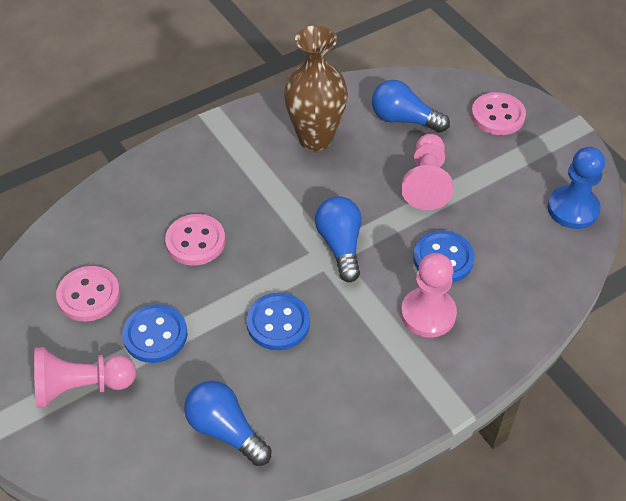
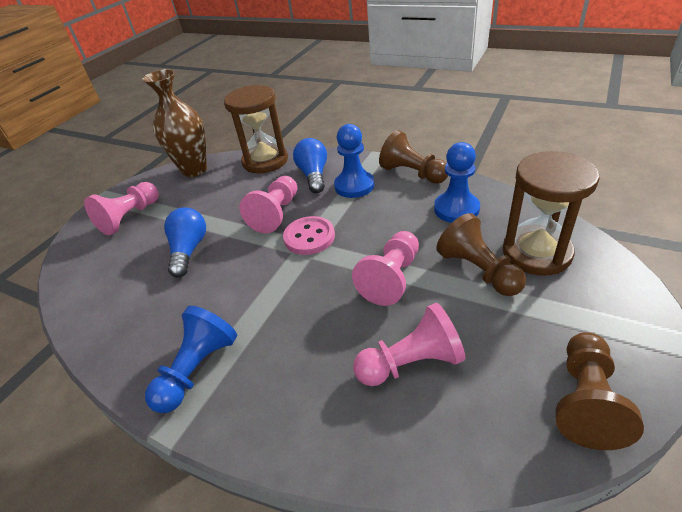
blue button: 3 -> 0
blue light bulb: 3 -> 2
blue pawn: 1 -> 3
brown hourglass: 0 -> 2
brown pawn: 0 -> 3
pink button: 3 -> 1
pink pawn: 3 -> 4

